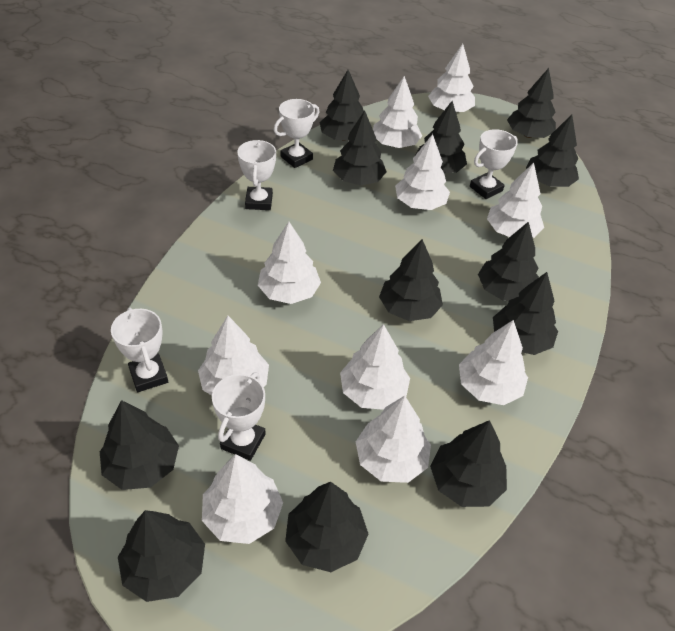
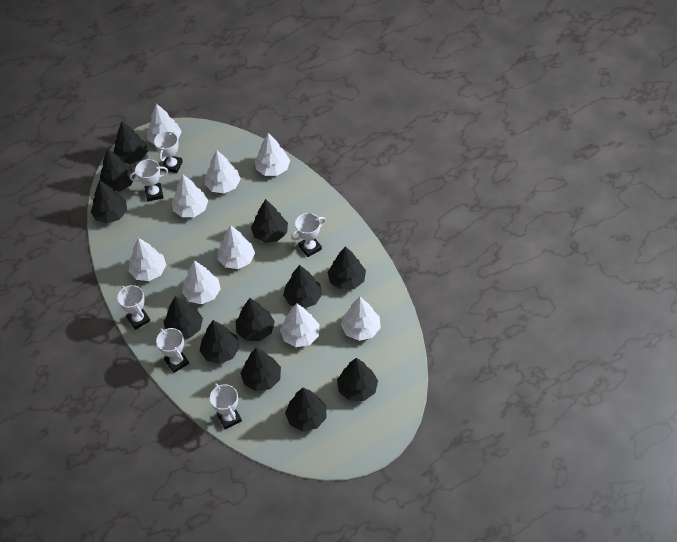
white tree: 10 -> 9
white trophy: 5 -> 6

